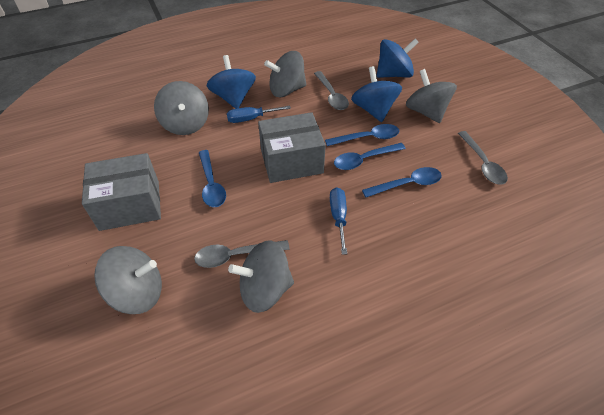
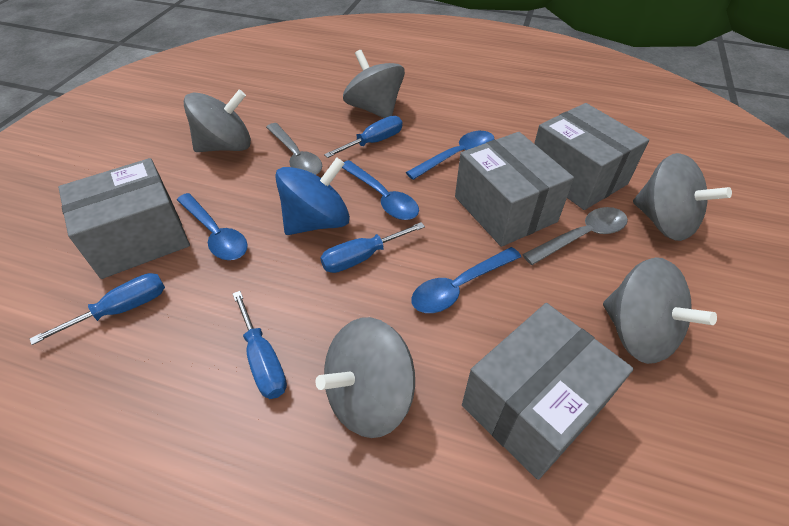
blue screwdriver: 2 -> 4
blue spinning top: 3 -> 1
grey box: 2 -> 4
grey spoon: 3 -> 2

